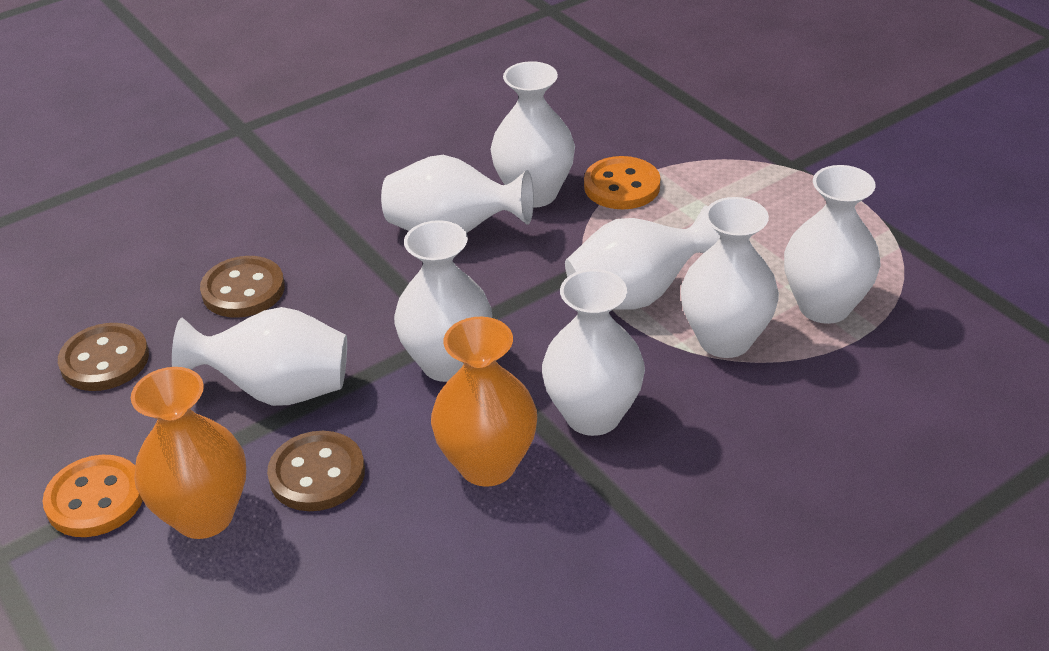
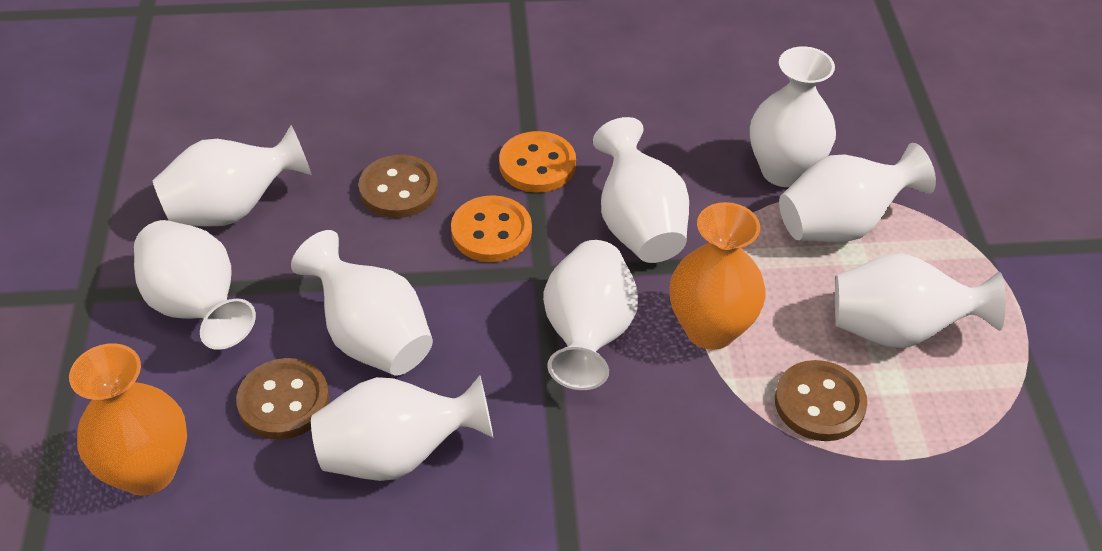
white vase: 8 -> 9

